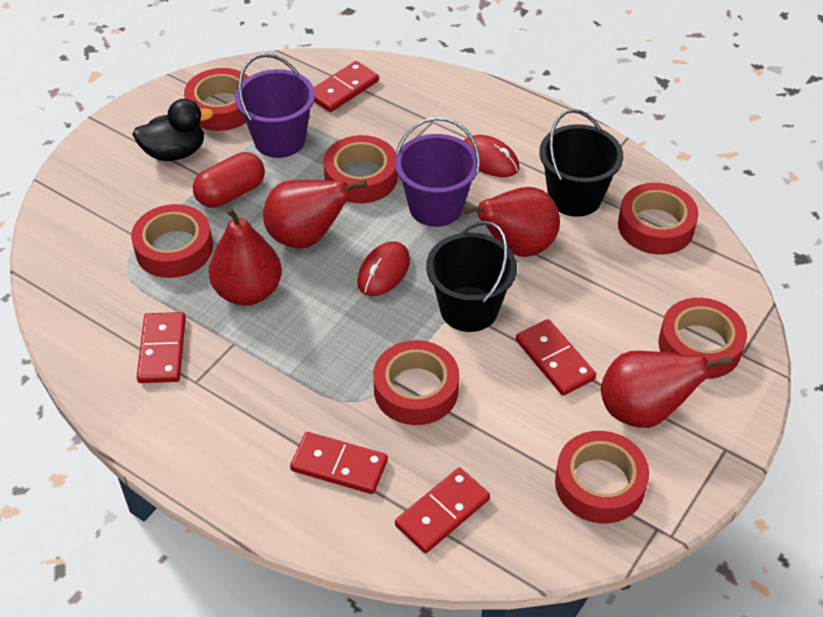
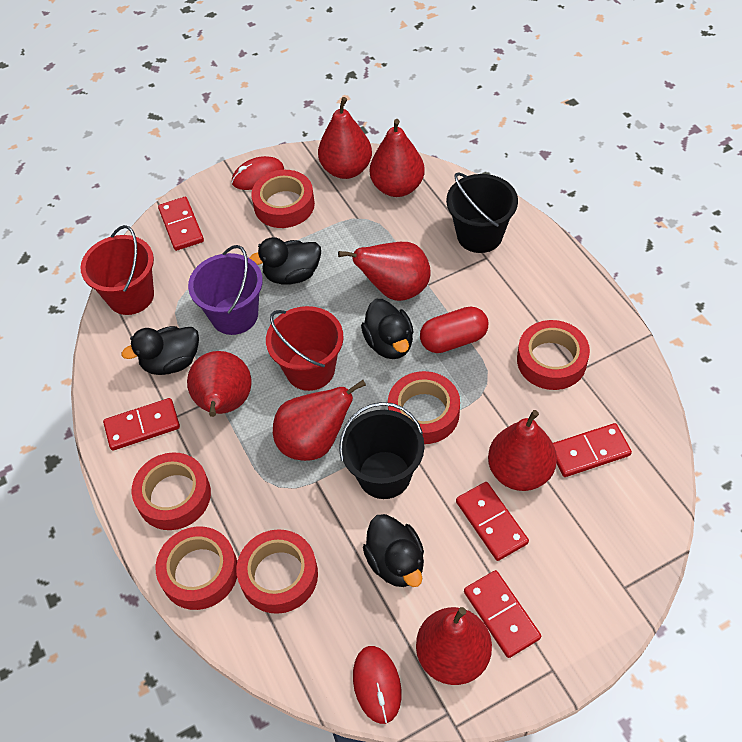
black duck: 1 -> 4
purple bucket: 2 -> 1
red bucket: 0 -> 2
red pear: 4 -> 7
red tape: 7 -> 6

